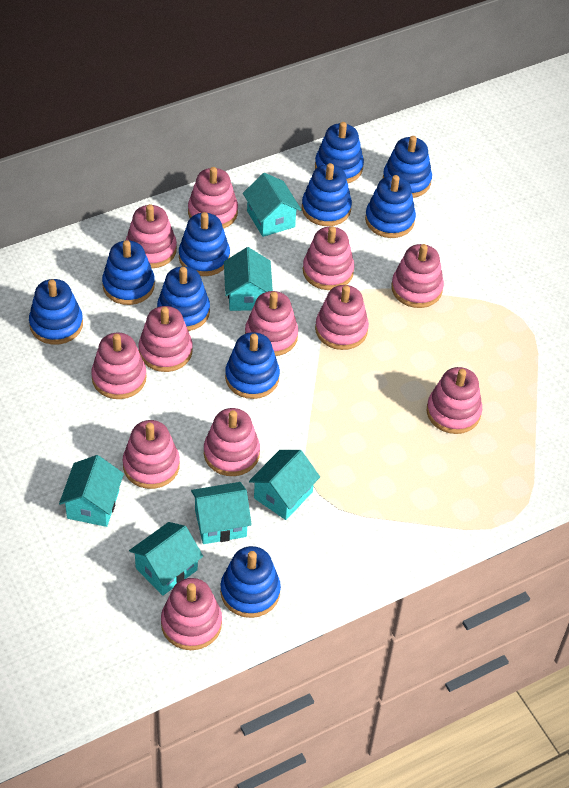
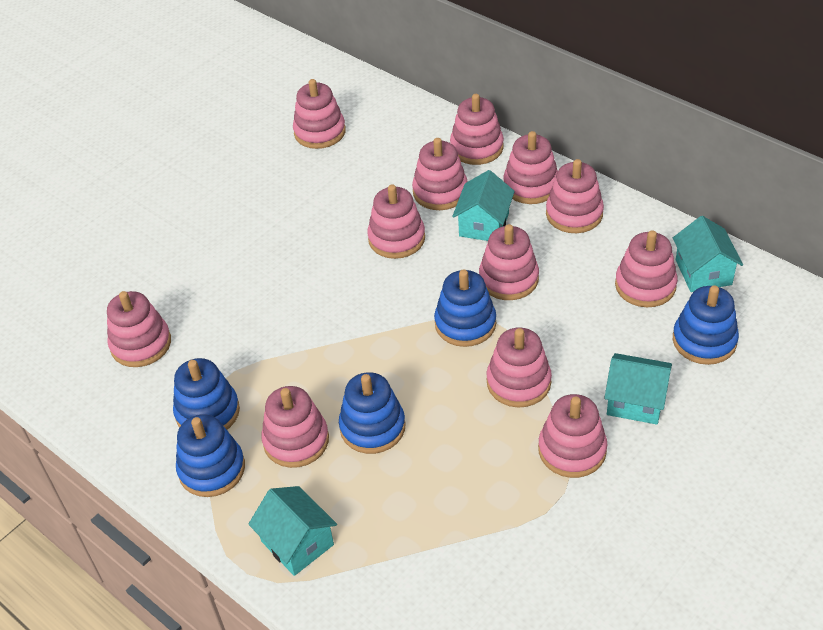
blue stacking toy: 10 -> 5
turquoise house: 6 -> 4

